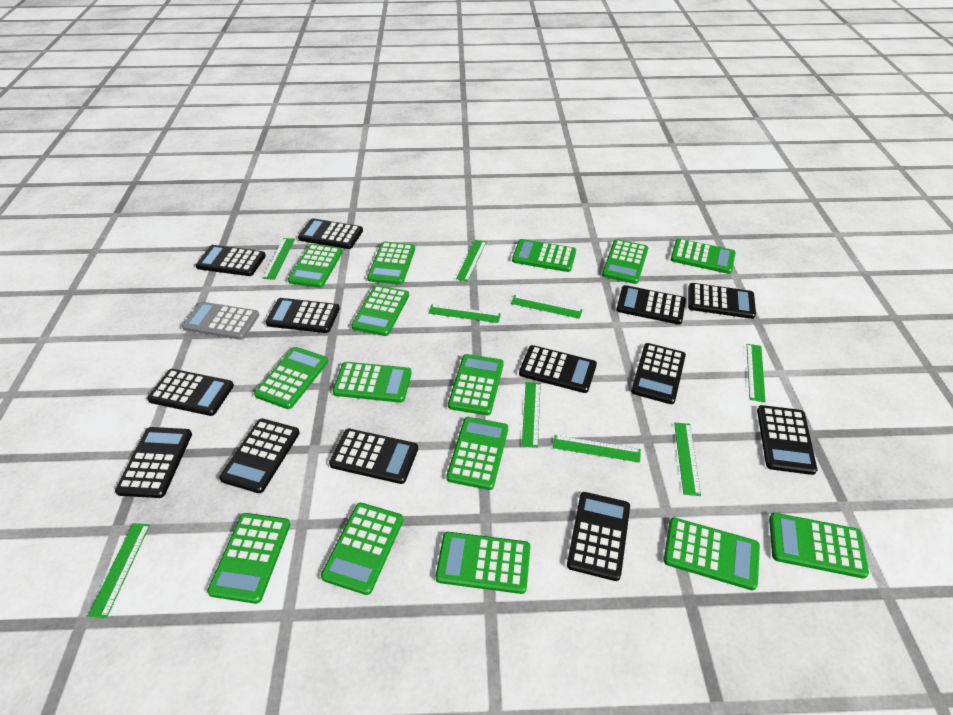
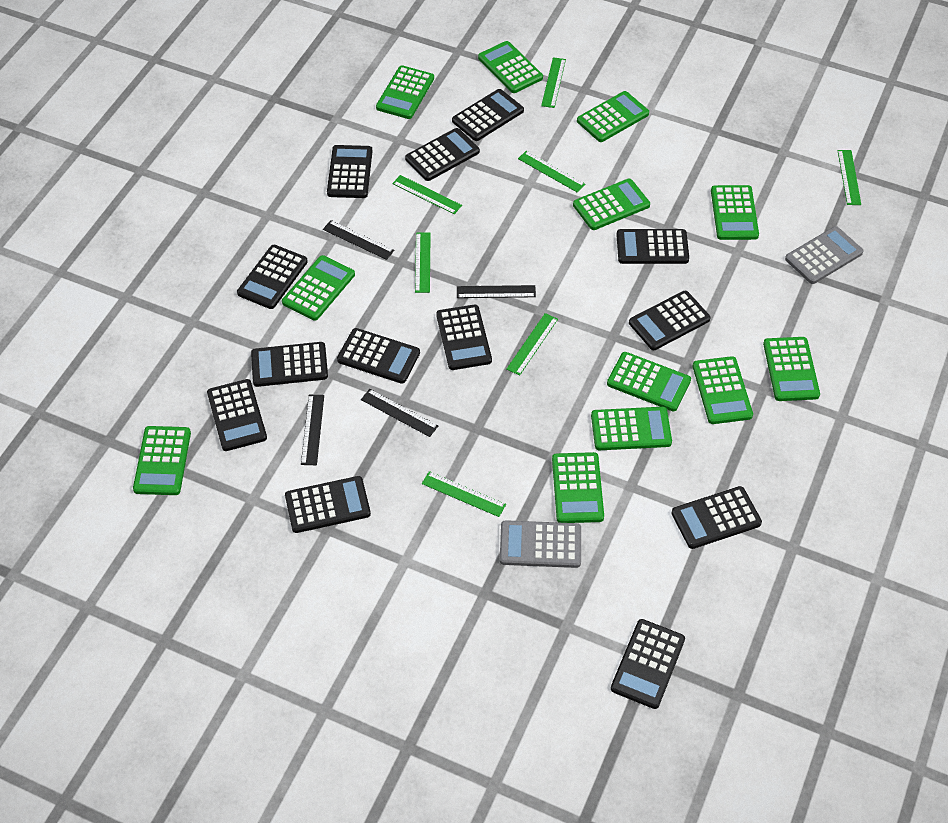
black ruler: 0 -> 4
green calculator: 15 -> 12
green ruler: 9 -> 7
grey calculator: 1 -> 2

